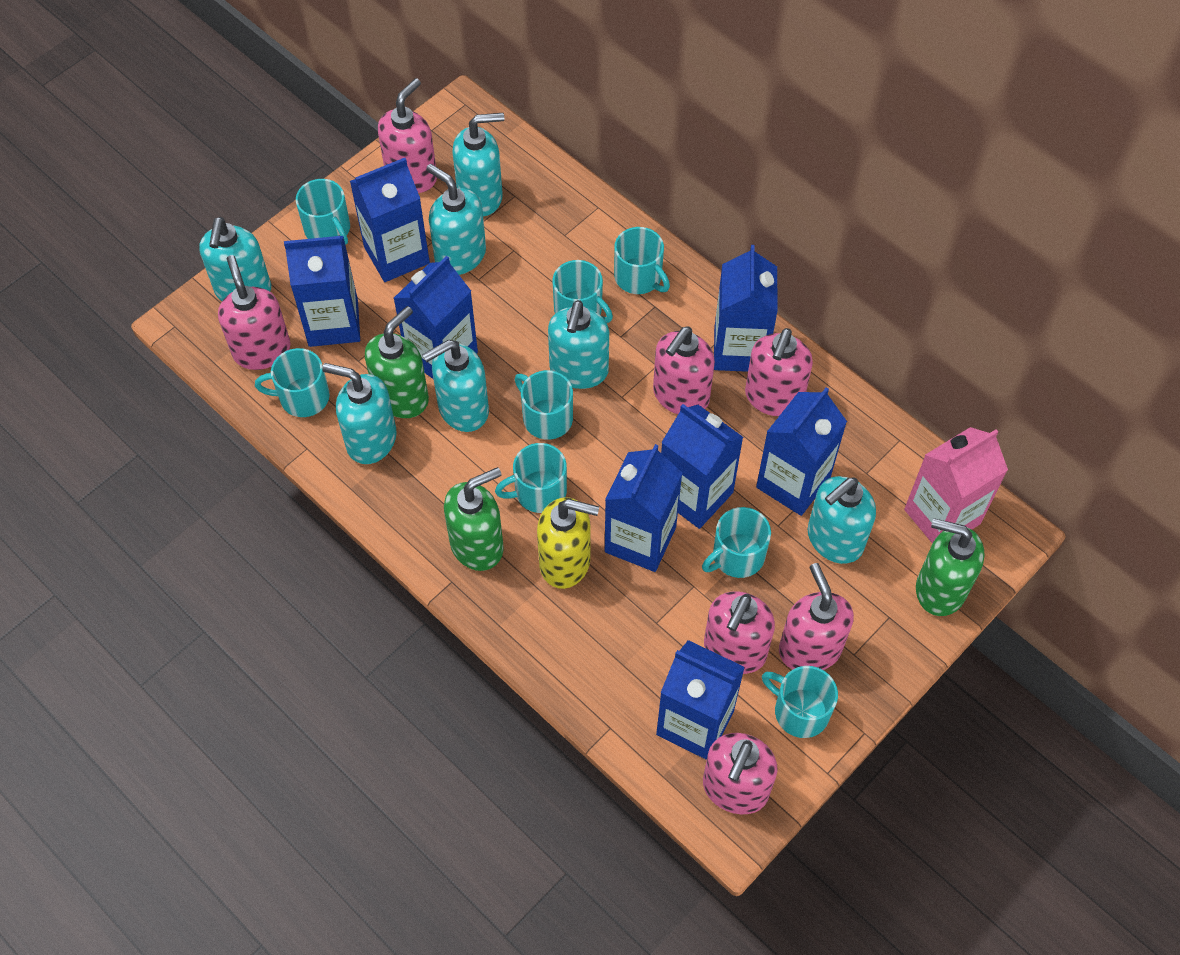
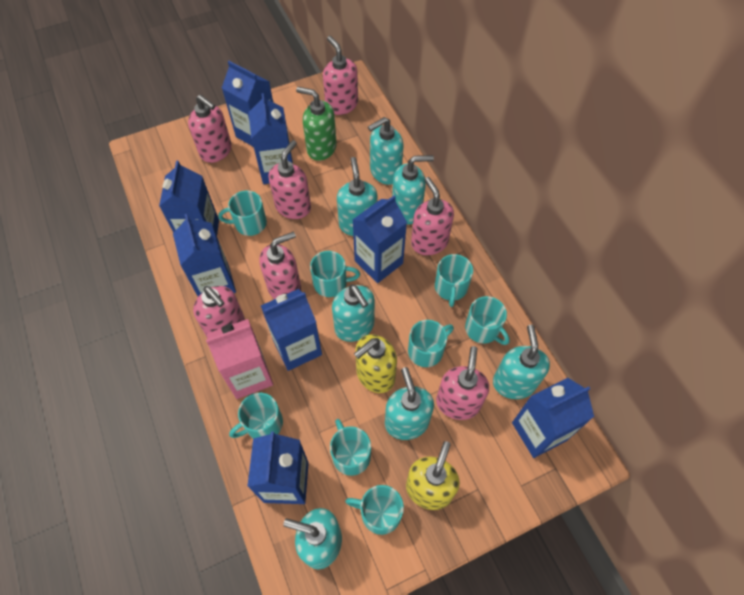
green soap dispenser: 3 -> 1
yellow soap dispenser: 1 -> 2

